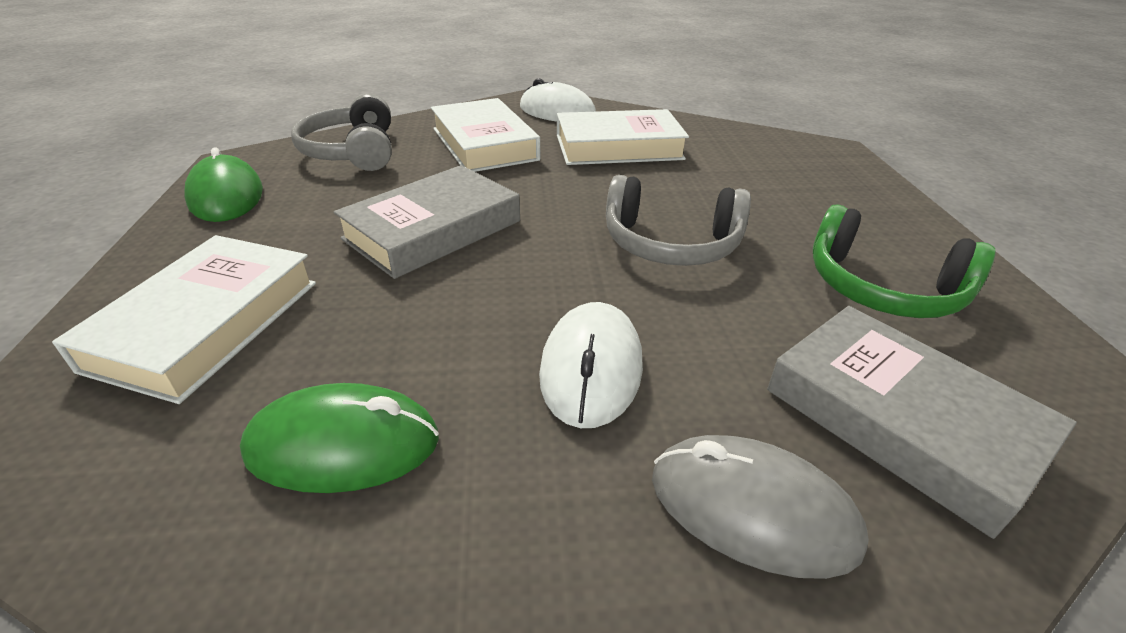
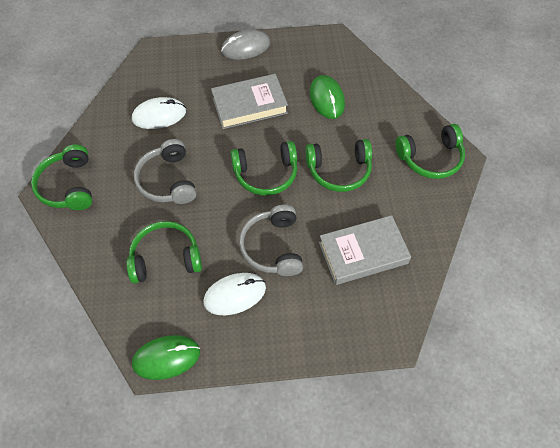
green headphones: 1 -> 5
white book: 3 -> 0

